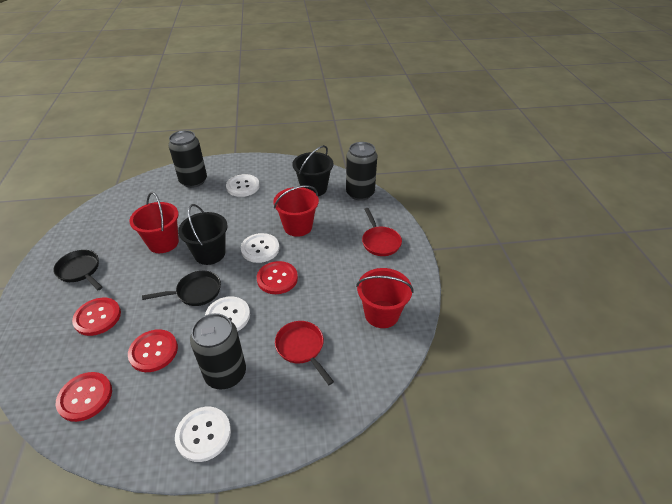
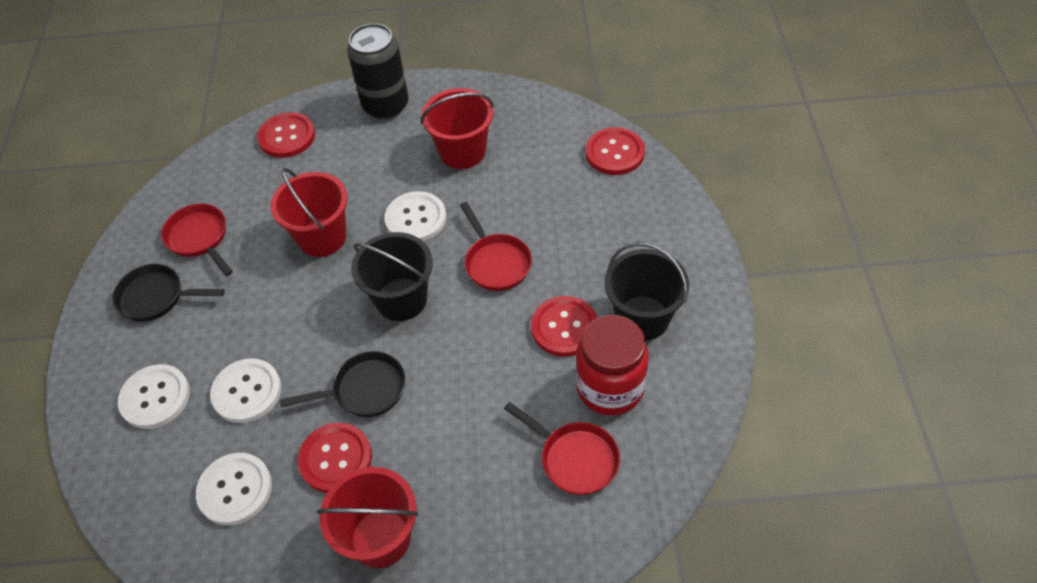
black can: 3 -> 1
red jar: 0 -> 1
red pan: 2 -> 3

